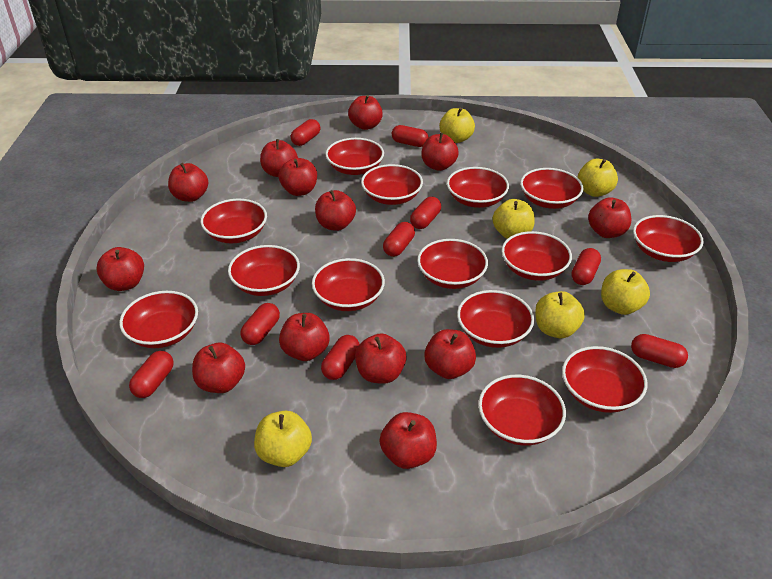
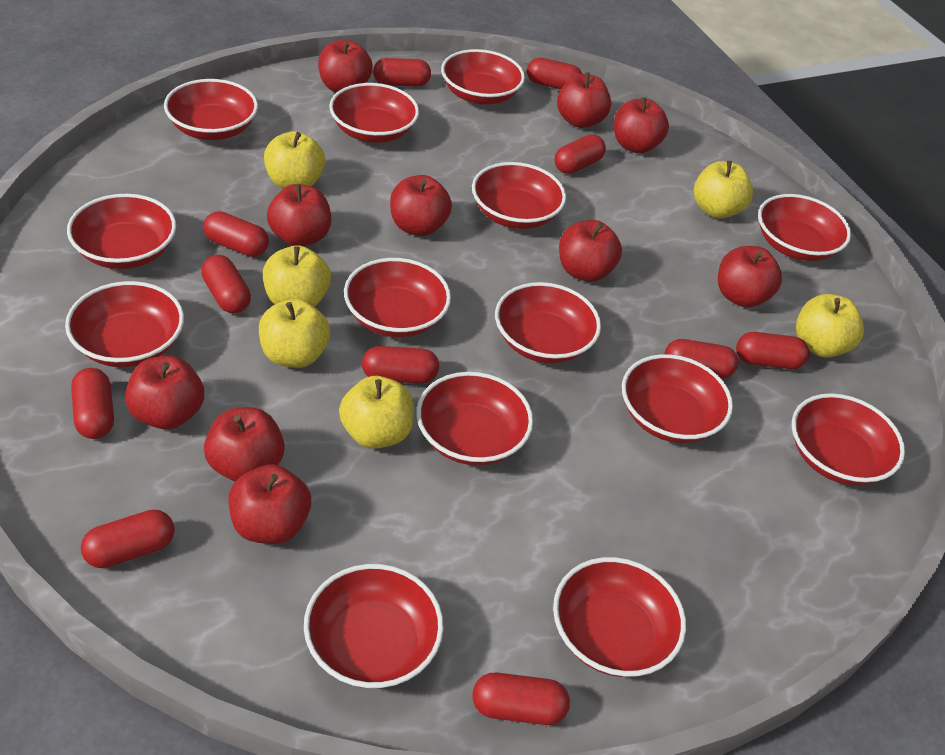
red apple: 13 -> 10
red capsule: 9 -> 11

